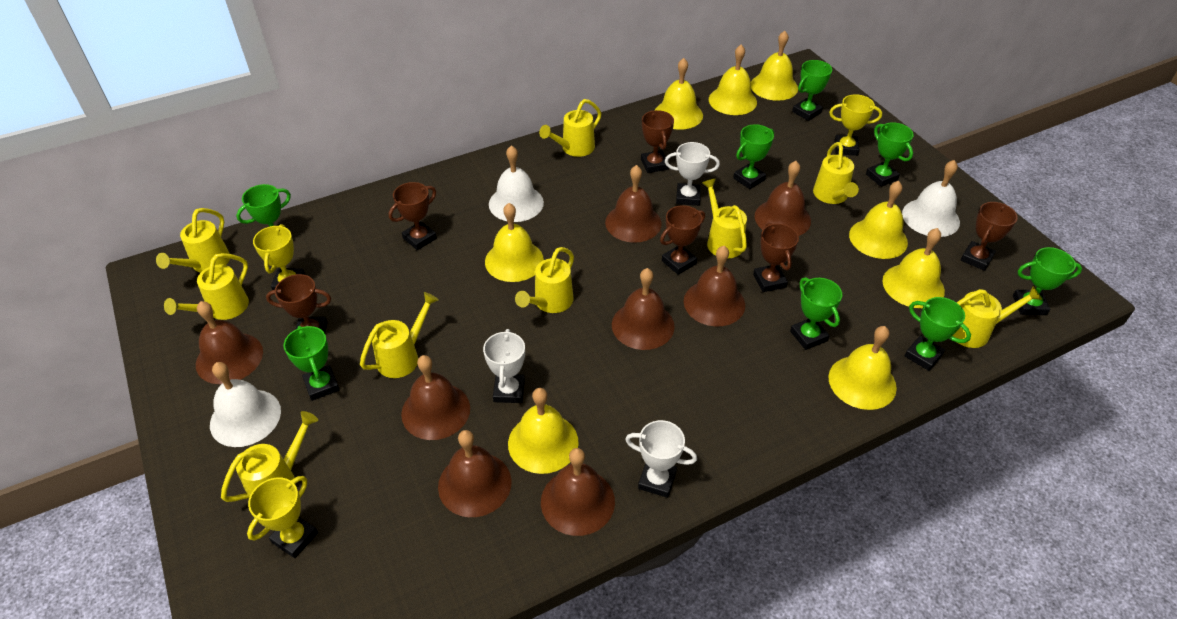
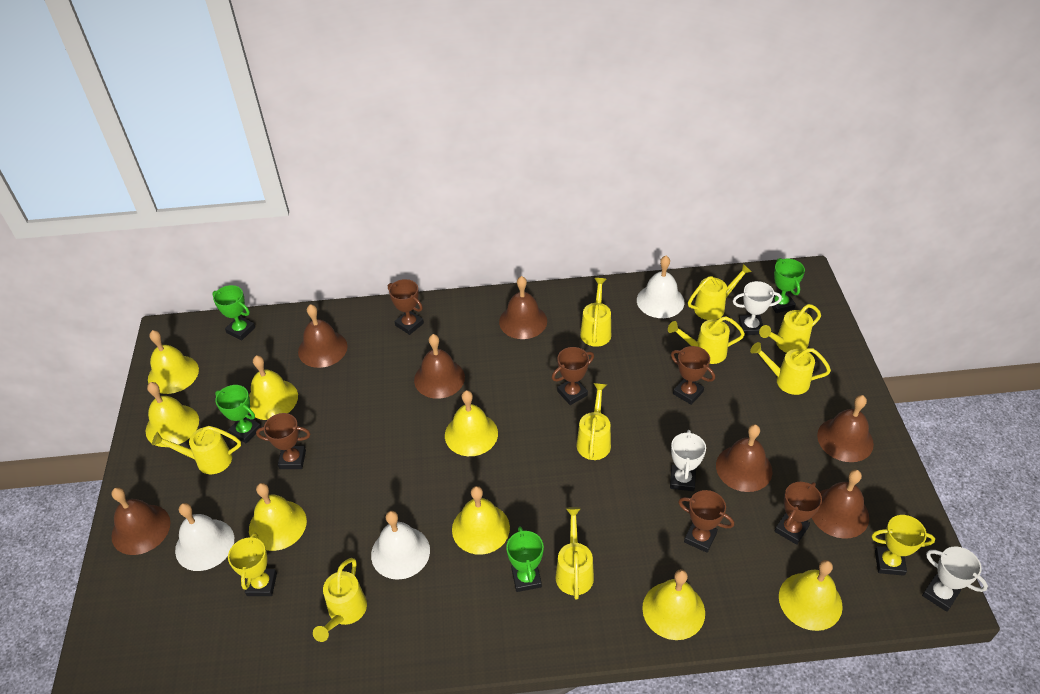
brown bell: 8 -> 7
green trophy: 8 -> 4
yellow trophy: 3 -> 2

